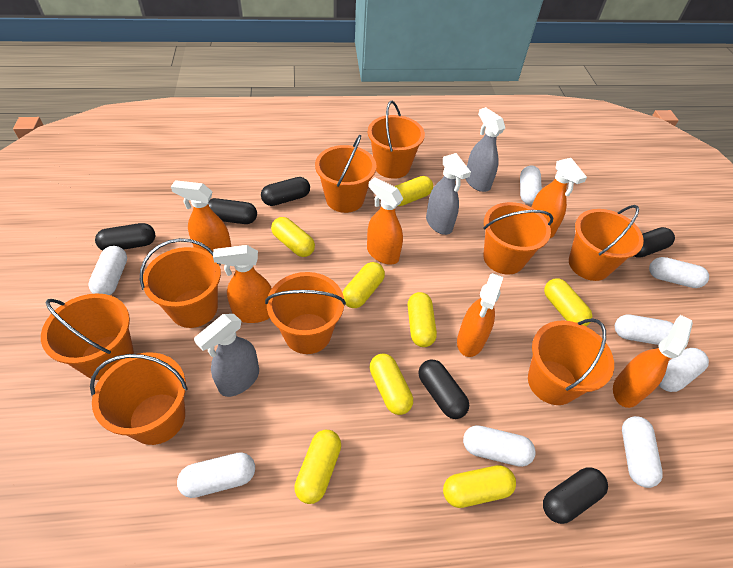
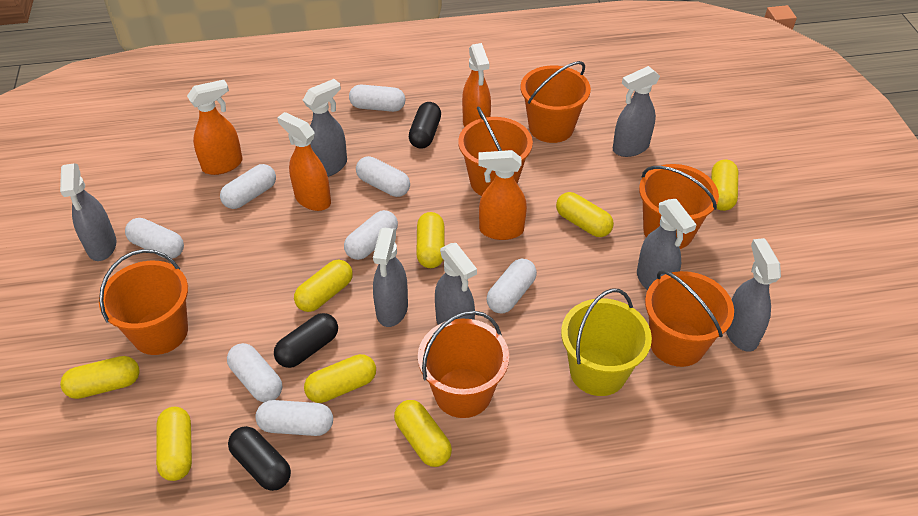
black capsule: 6 -> 3
grey spray bottle: 3 -> 7
orange bucket: 9 -> 6
orange spray bottle: 6 -> 4
yellow bucket: 0 -> 1

